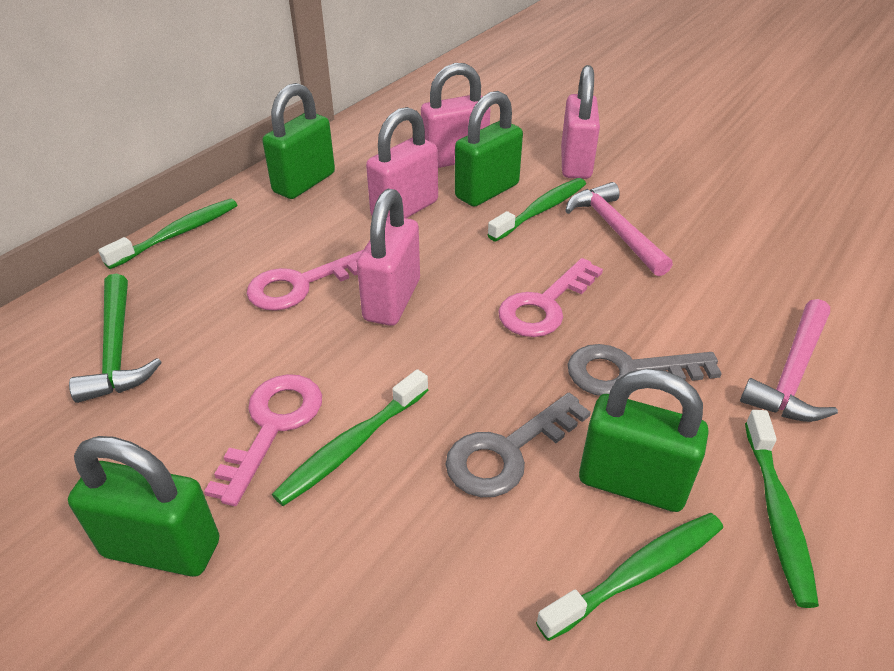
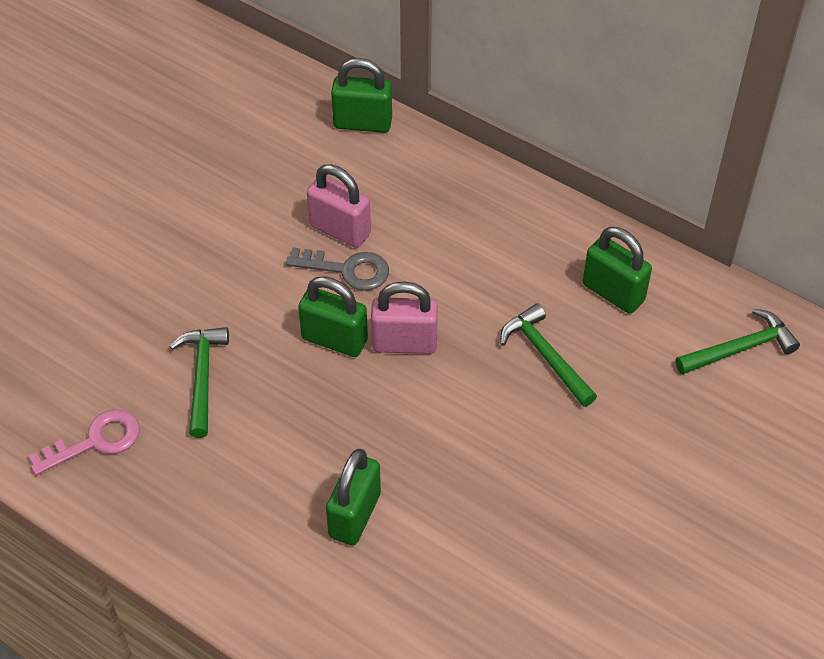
green hammer: 1 -> 3
green toothbrush: 5 -> 0
grey key: 2 -> 1
pink hammer: 2 -> 0
pink key: 3 -> 1
pink padlock: 4 -> 2

